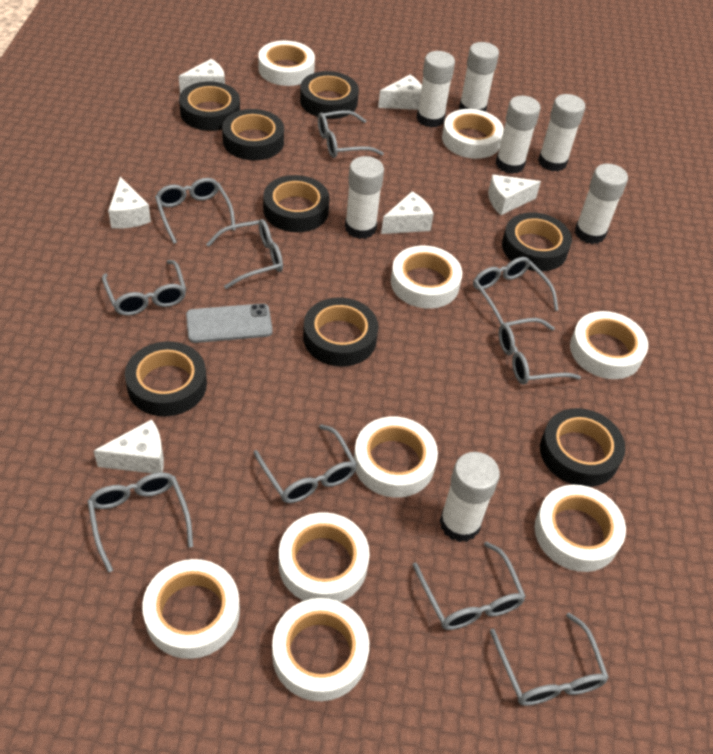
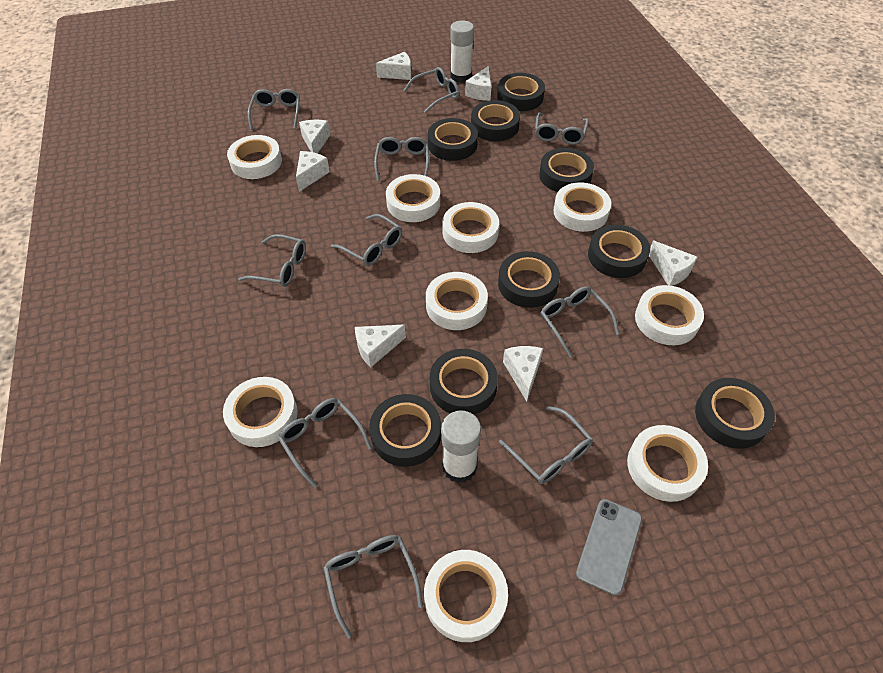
black tape: 8 -> 9
white cheese: 6 -> 7
white glue stick: 7 -> 2

